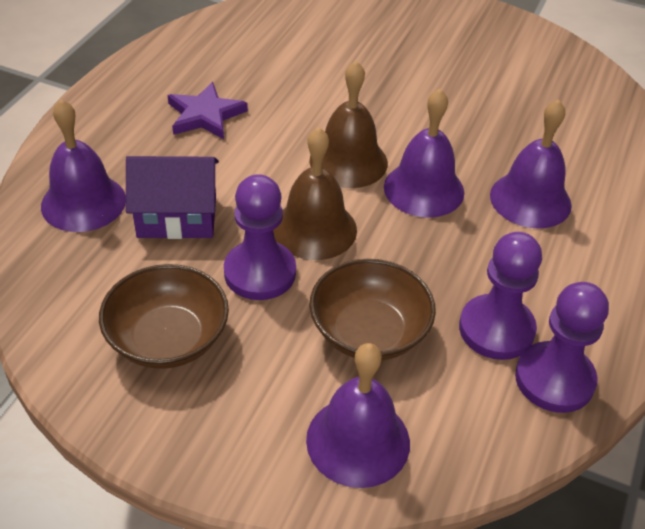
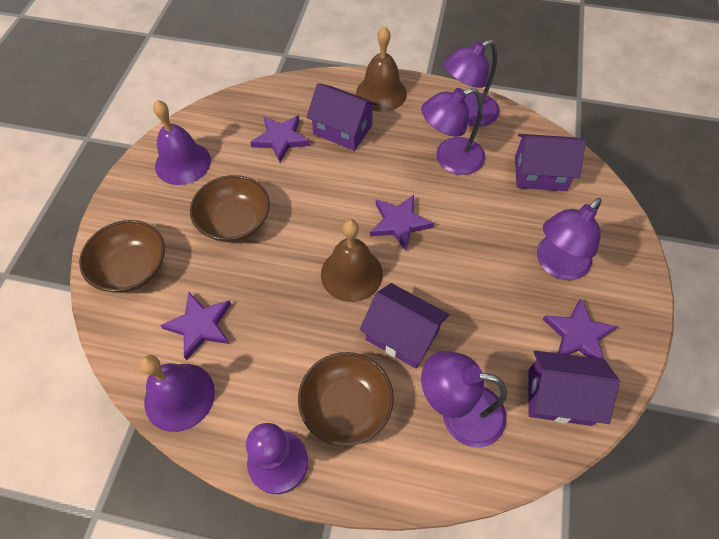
brown bowl: 2 -> 3
purple bell: 4 -> 2
purple house: 1 -> 4
purple lamp: 0 -> 4
purple pawn: 3 -> 1
purple star: 1 -> 4

